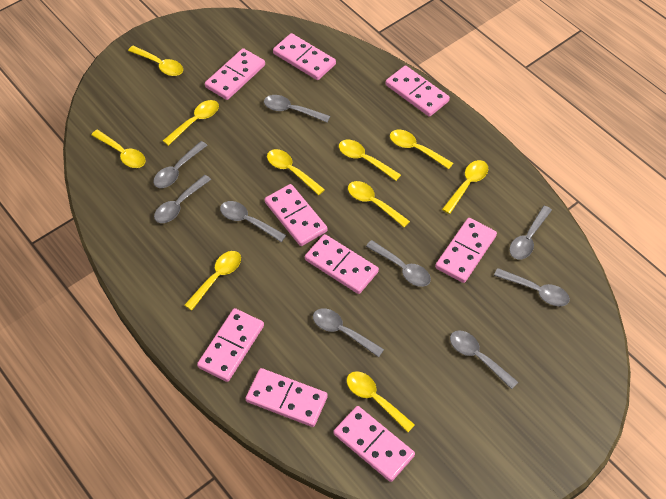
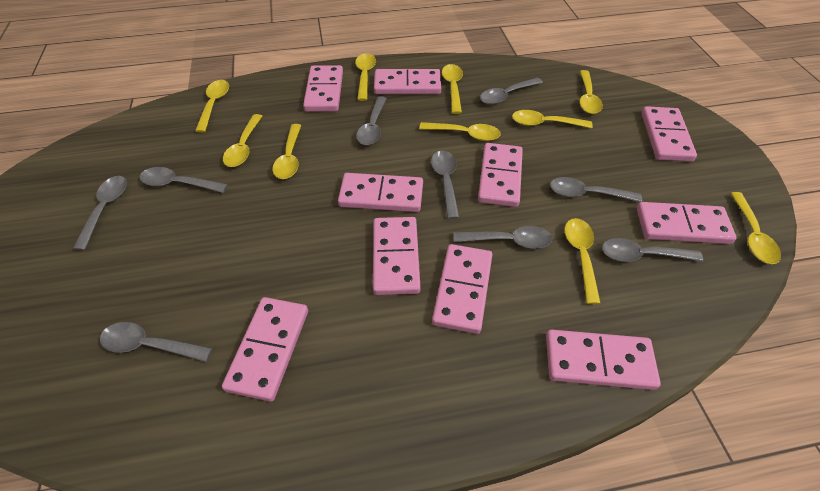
pink domino: 9 -> 10

